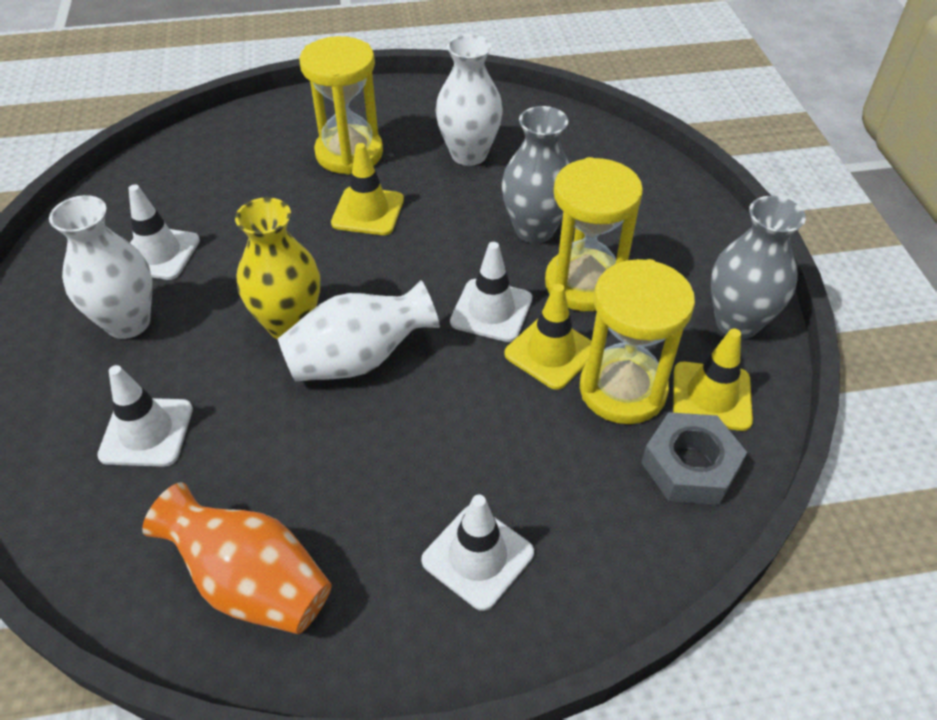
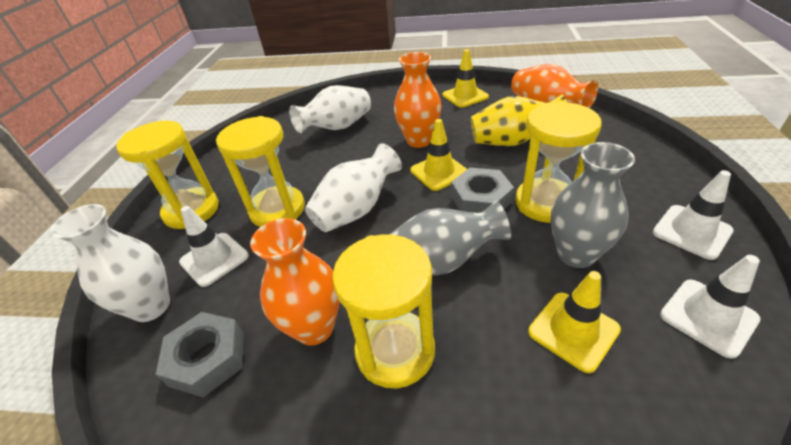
grey nut: 1 -> 2
orange vase: 1 -> 3
white traffic cone: 4 -> 3
yellow hourglass: 3 -> 4

